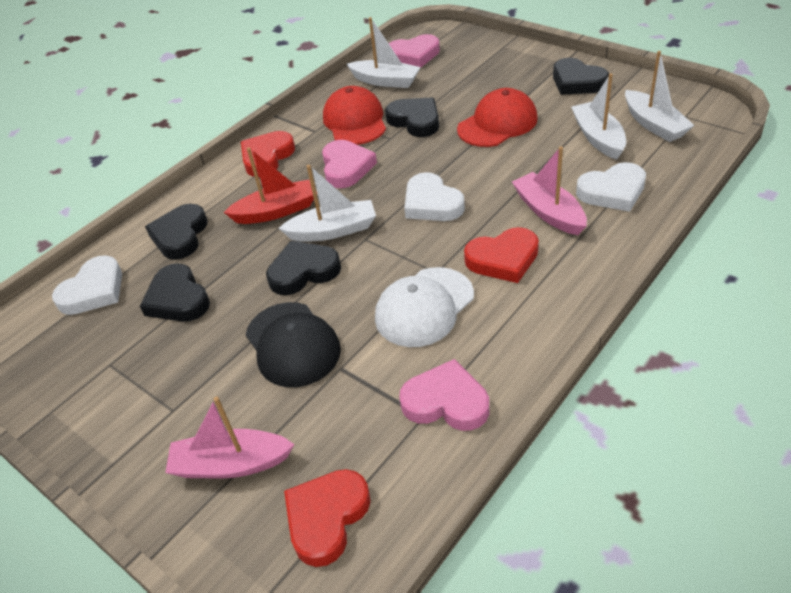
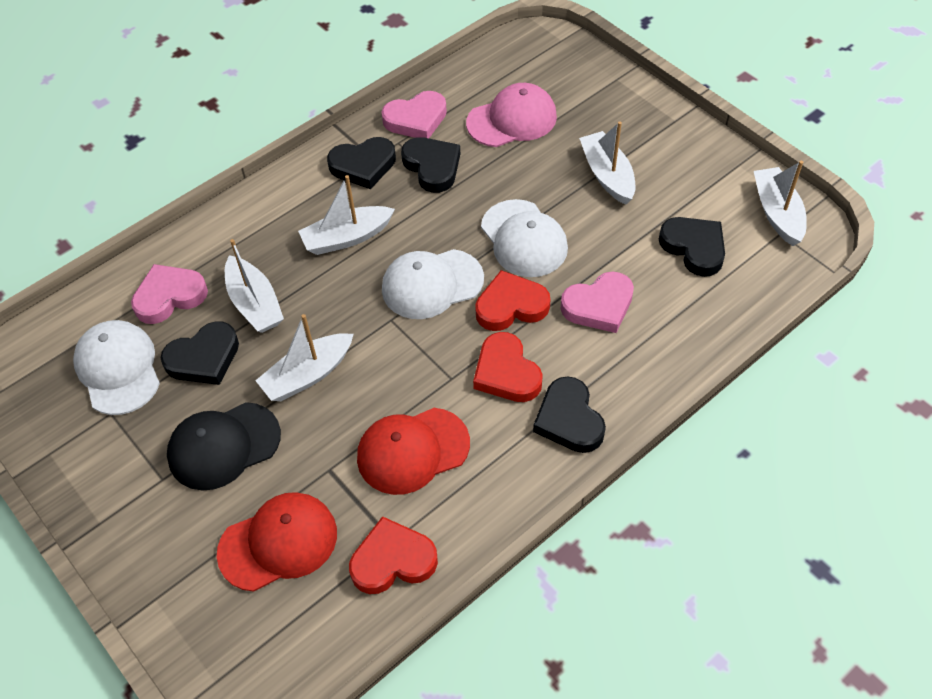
pink boat: 2 -> 0
pink cap: 0 -> 1
red boat: 1 -> 0
white boat: 4 -> 5
white cap: 1 -> 3
white heart: 3 -> 0

